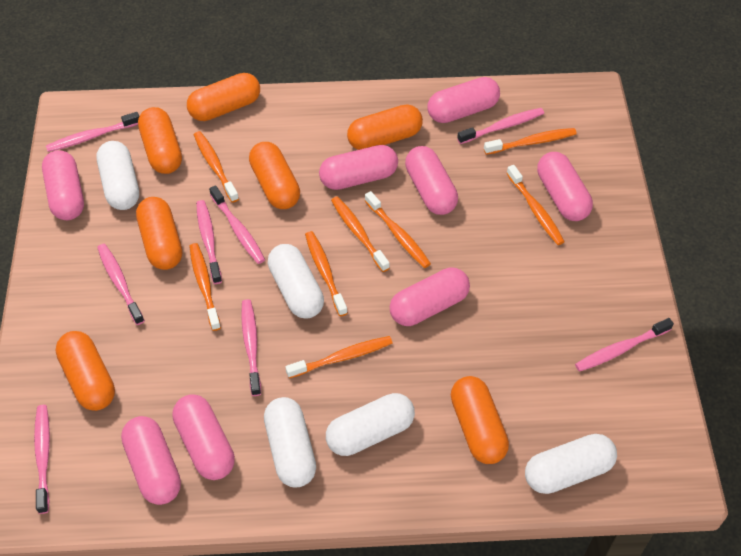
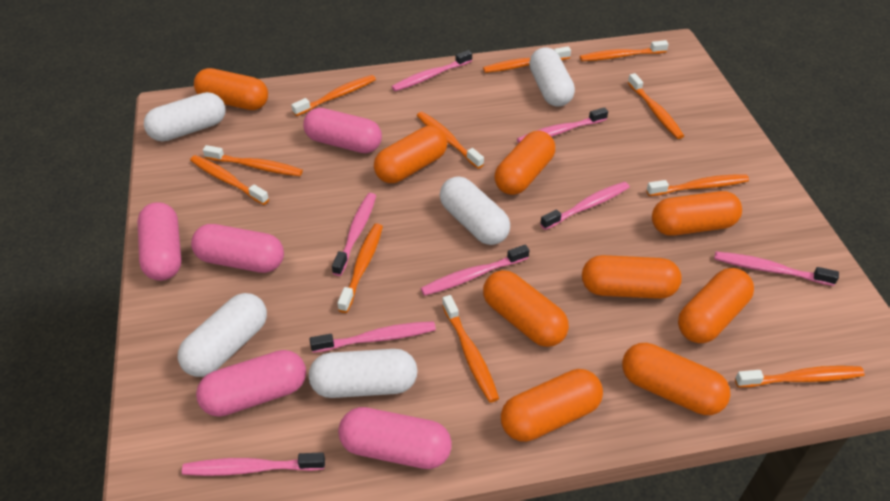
orange capsule: 7 -> 9
orange toothbrush: 8 -> 11
pink capsule: 8 -> 5

